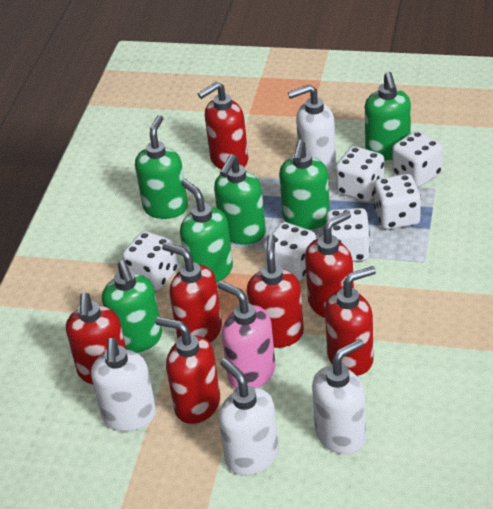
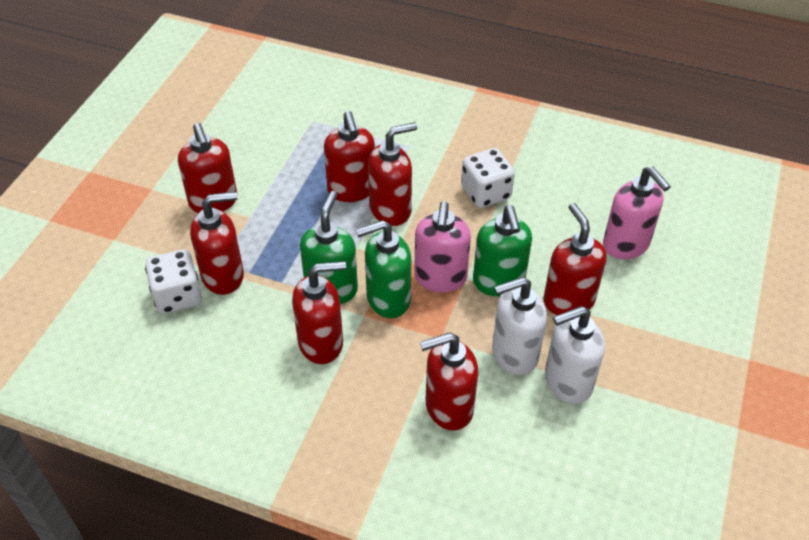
green soap dispenser: 6 -> 3
pink soap dispenser: 1 -> 2
white dice: 6 -> 2
white soap dispenser: 4 -> 2

